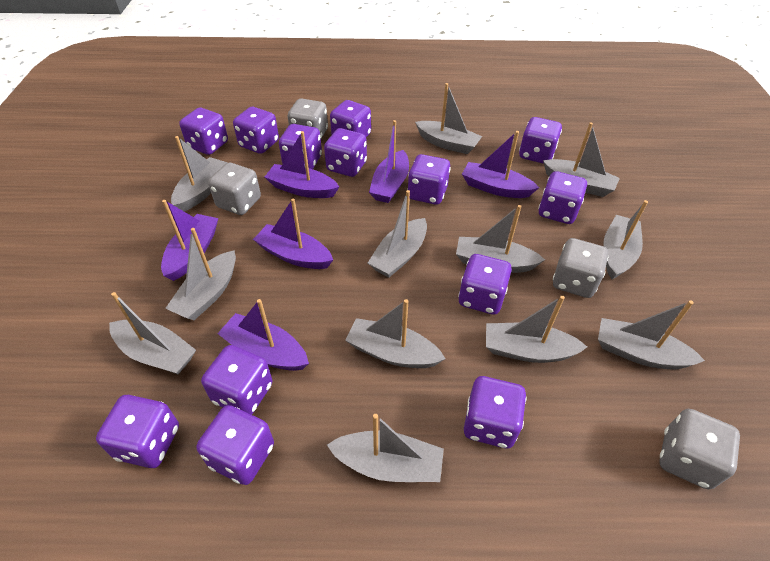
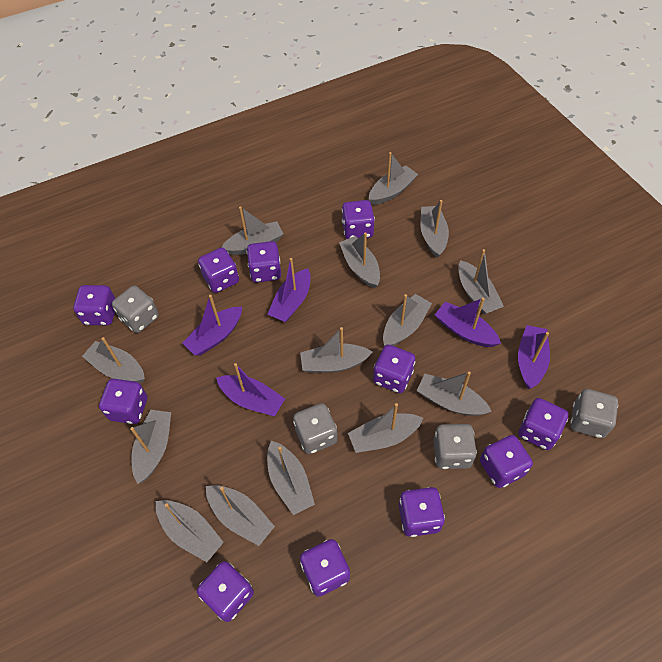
grey boat: 12 -> 14
purple boat: 6 -> 5
purple dice: 13 -> 11

